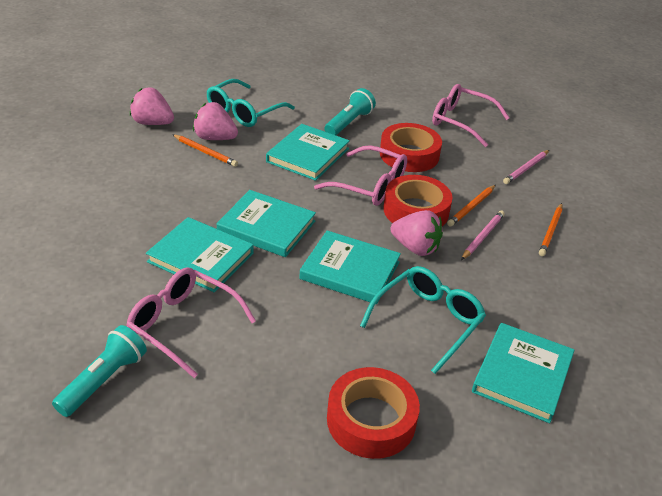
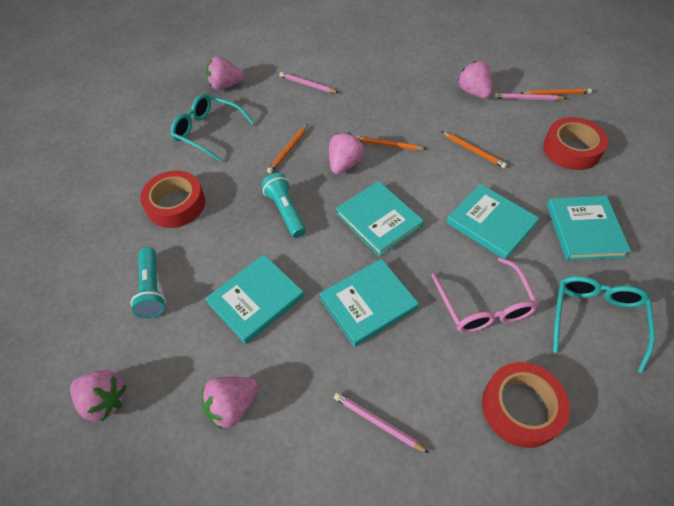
orange pencil: 3 -> 4
pink glasses: 3 -> 1
pink pencil: 2 -> 3
pink strawberry: 3 -> 5

